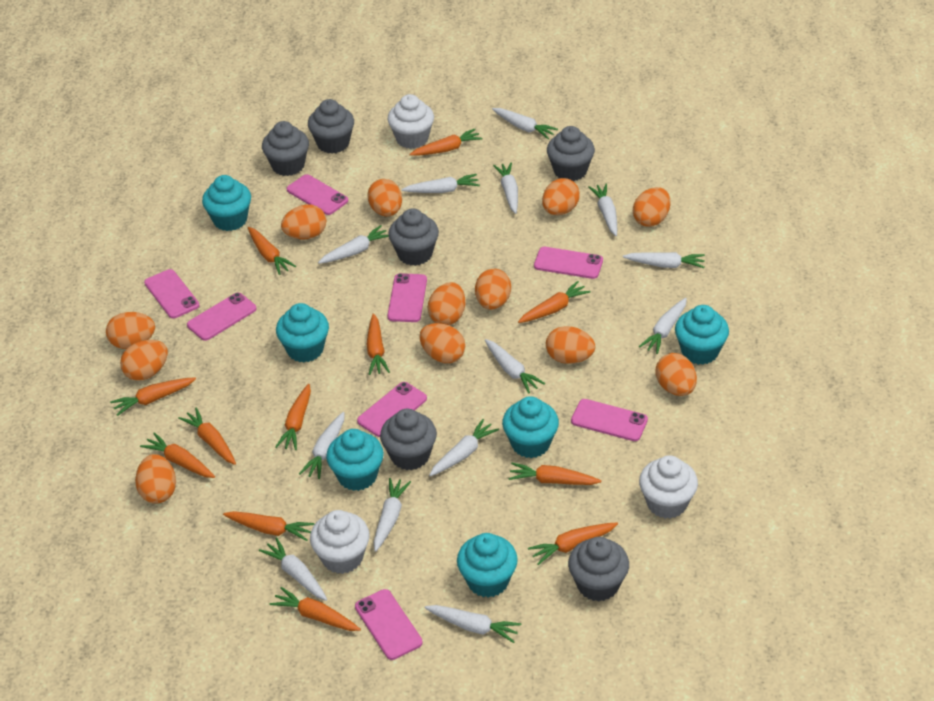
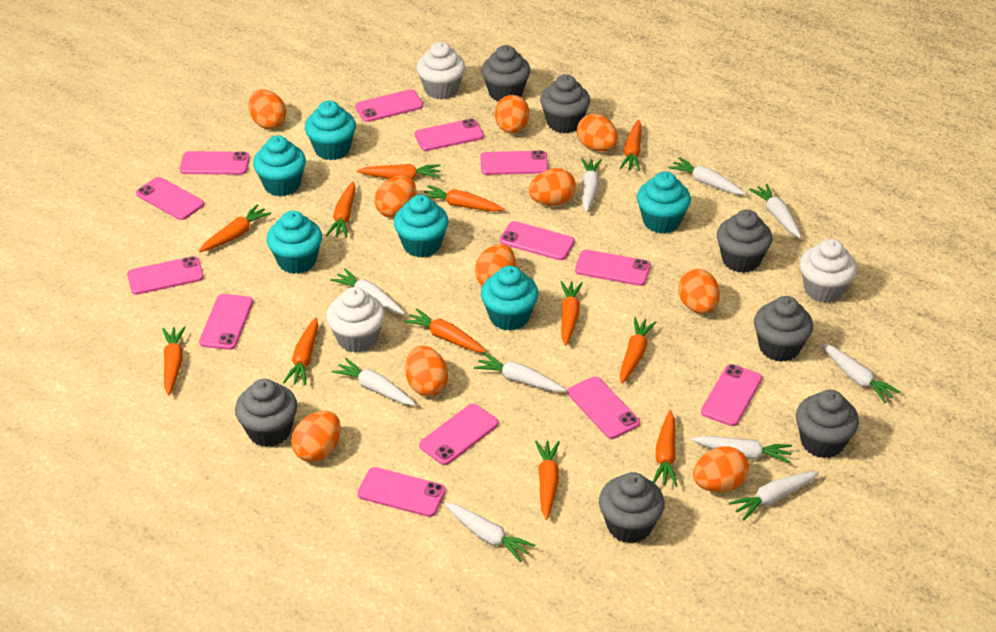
grey cupcake: 6 -> 7
orange egg: 12 -> 10
pink phone: 8 -> 13
white carrot: 13 -> 10

